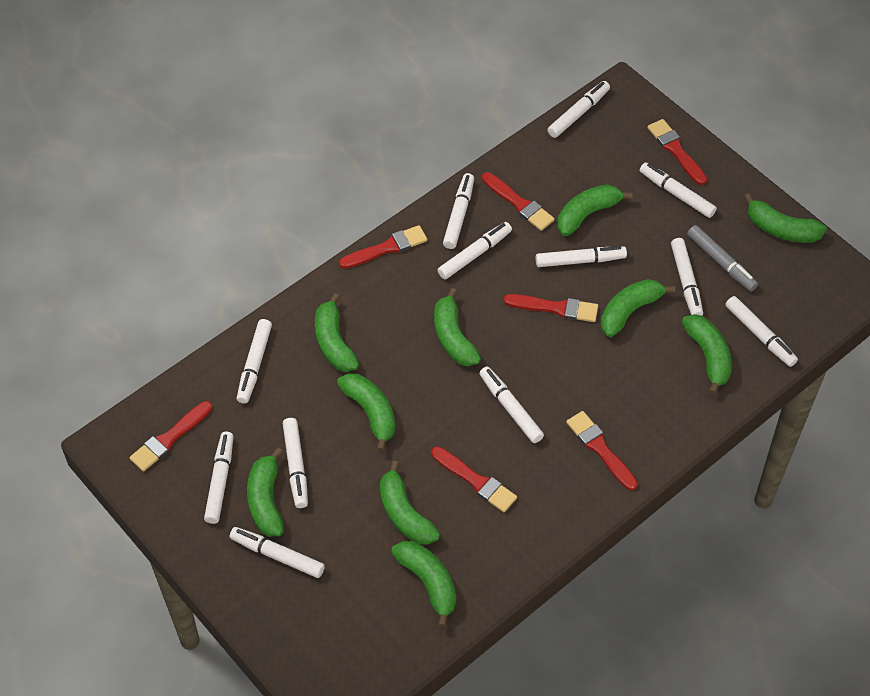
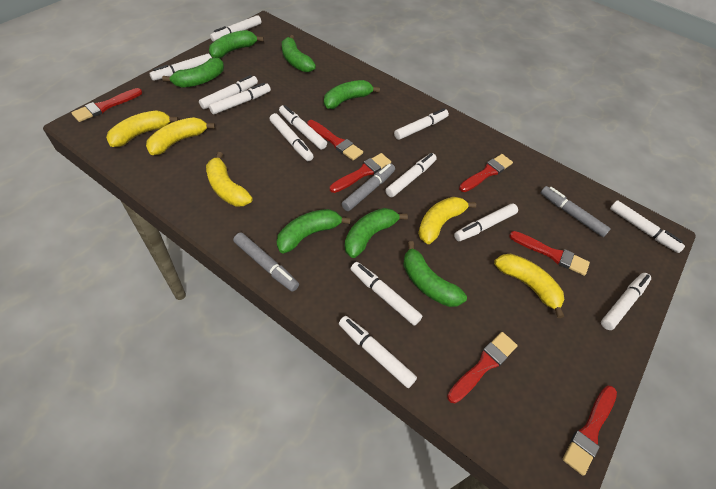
green banana: 10 -> 7
grey marker: 1 -> 3
white marker: 12 -> 13
yellow banana: 0 -> 5

